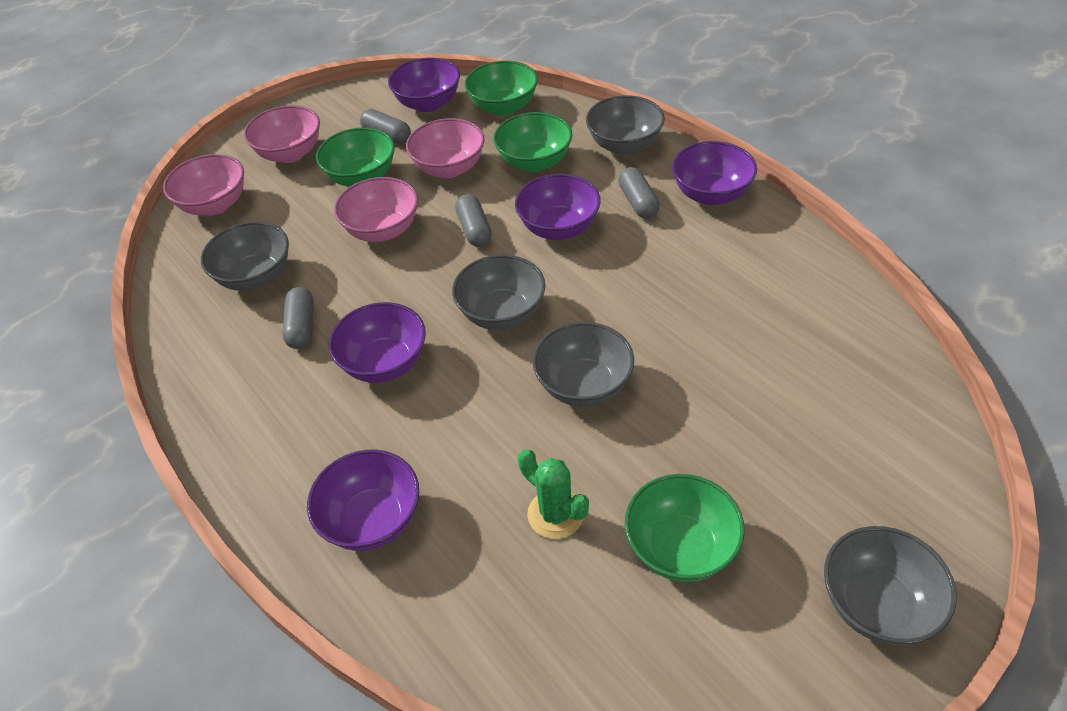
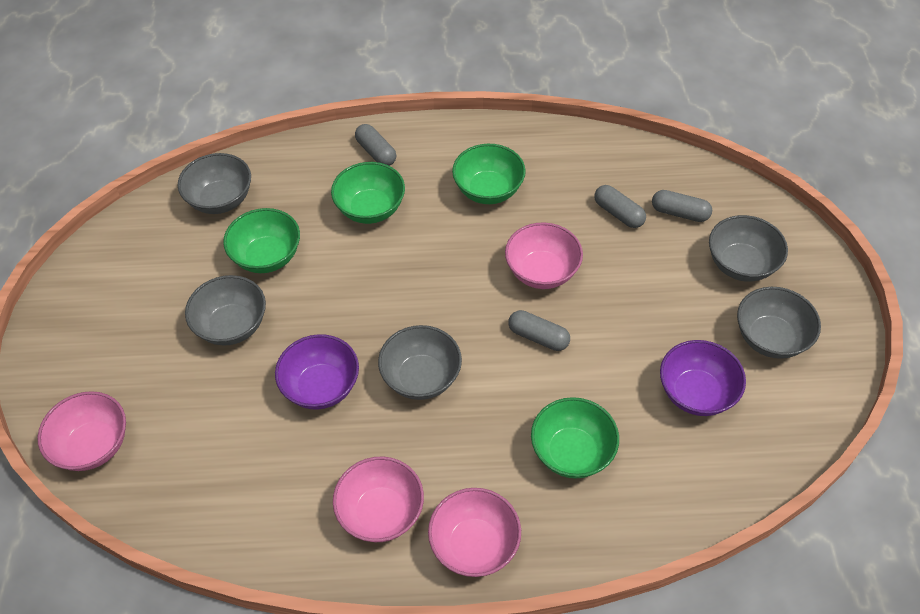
green cactus: 1 -> 0
purple bowl: 5 -> 2

